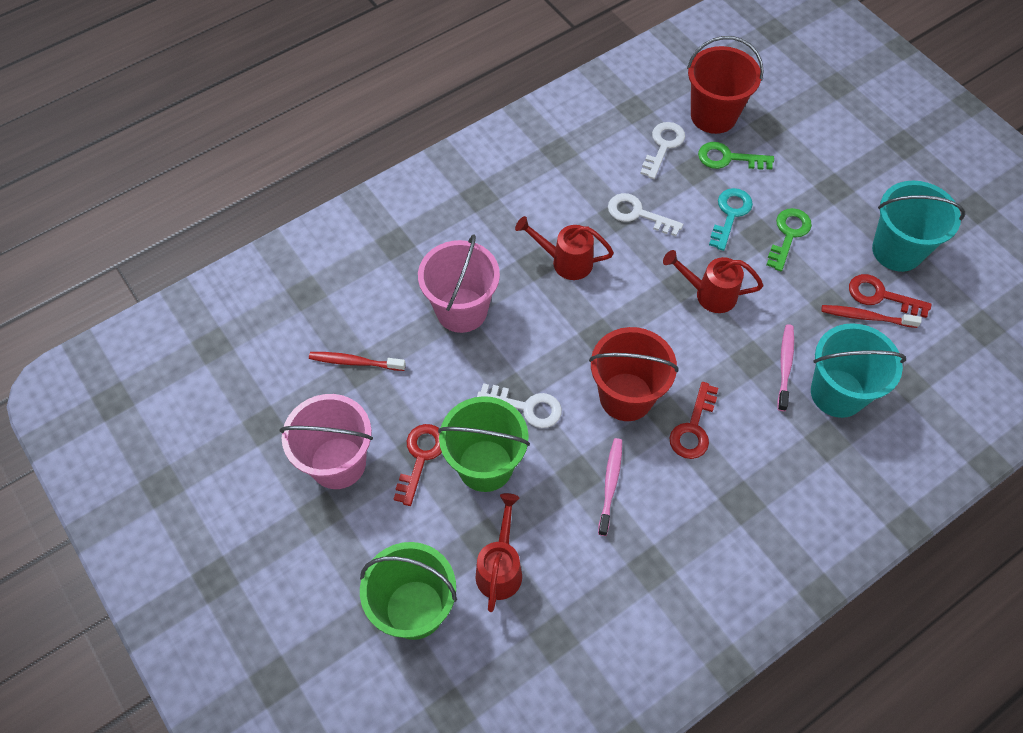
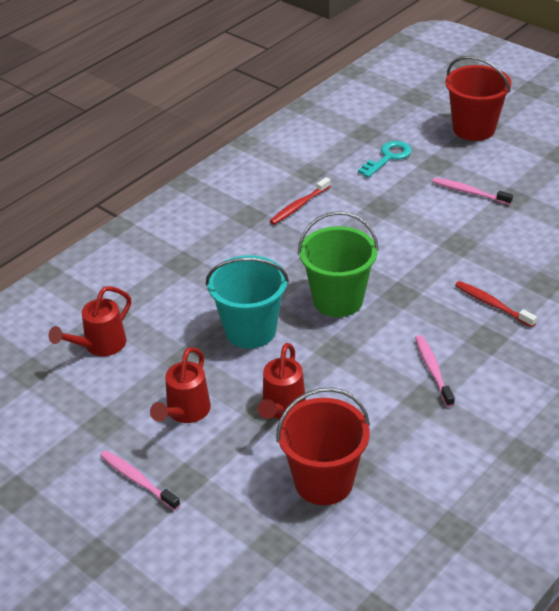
green bucket: 2 -> 1
green key: 2 -> 0
pink bucket: 2 -> 0
pink toothbrush: 2 -> 3
red key: 3 -> 0
turquoise bucket: 2 -> 1
white key: 3 -> 0

